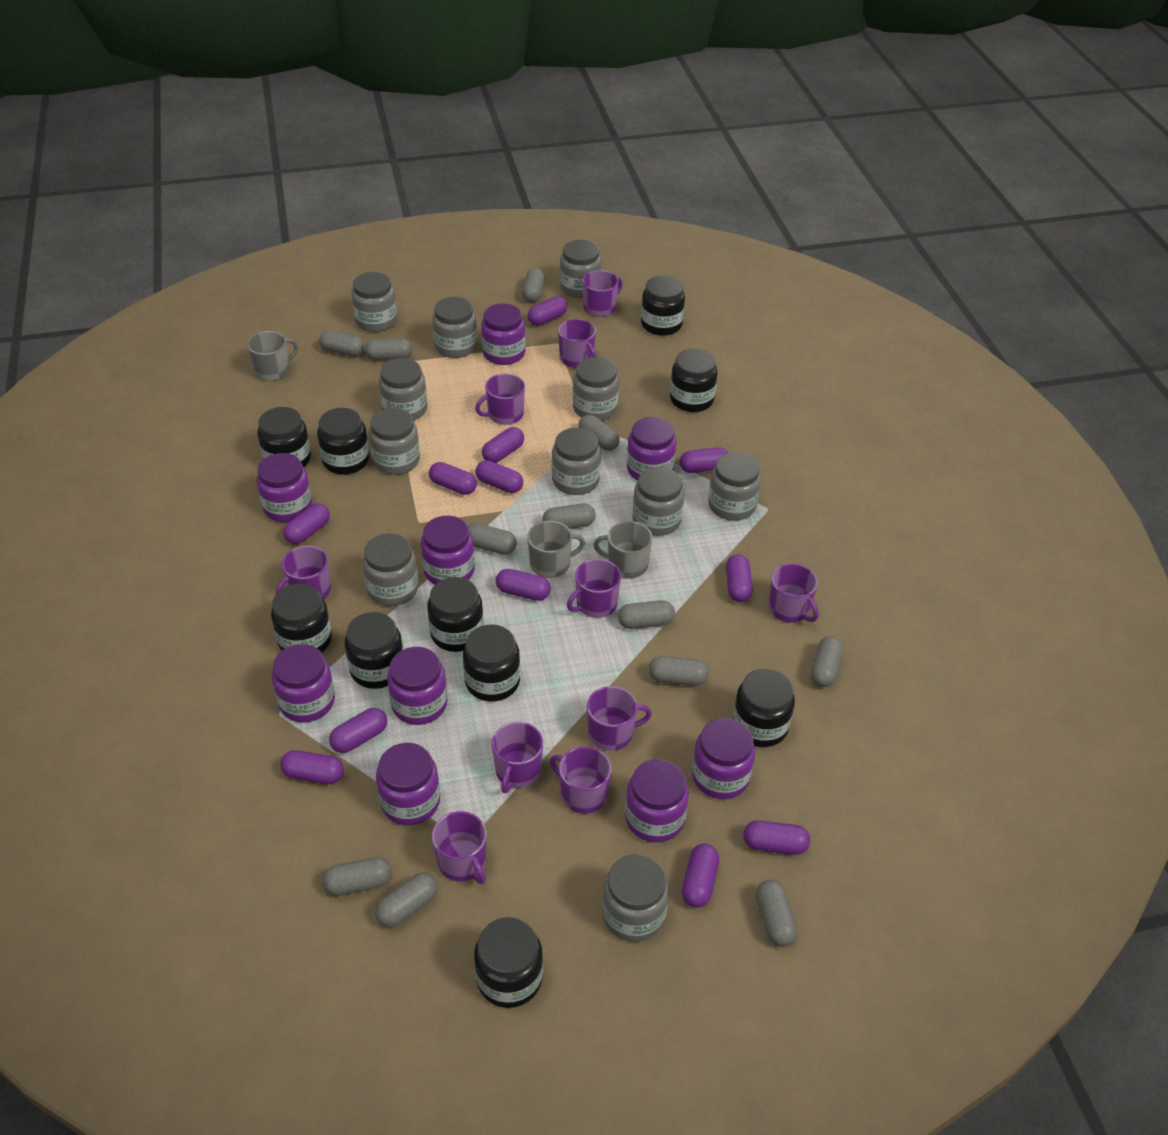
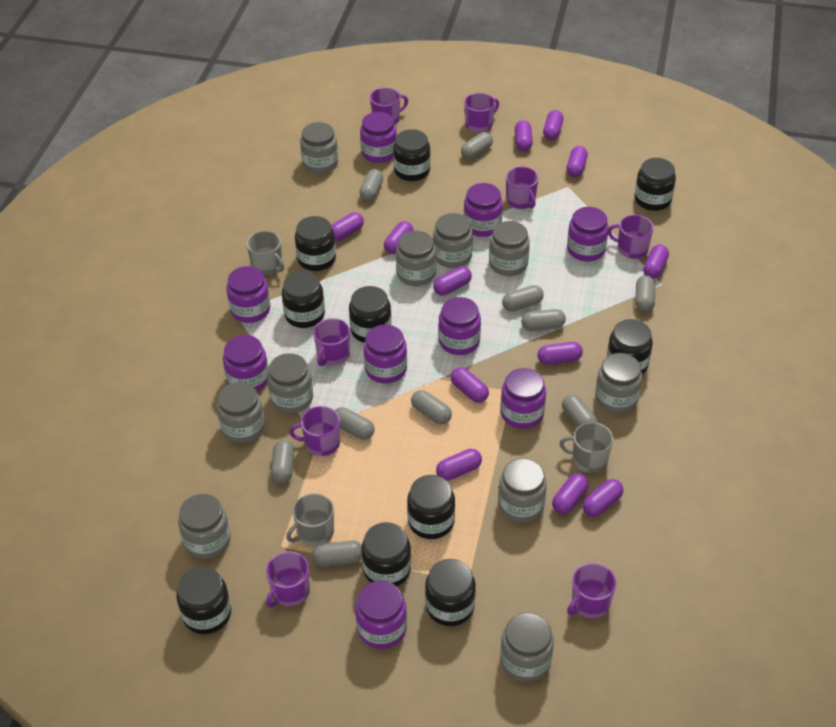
grey capsule: 12 -> 10
grey jar: 11 -> 10
purple mug: 10 -> 8

